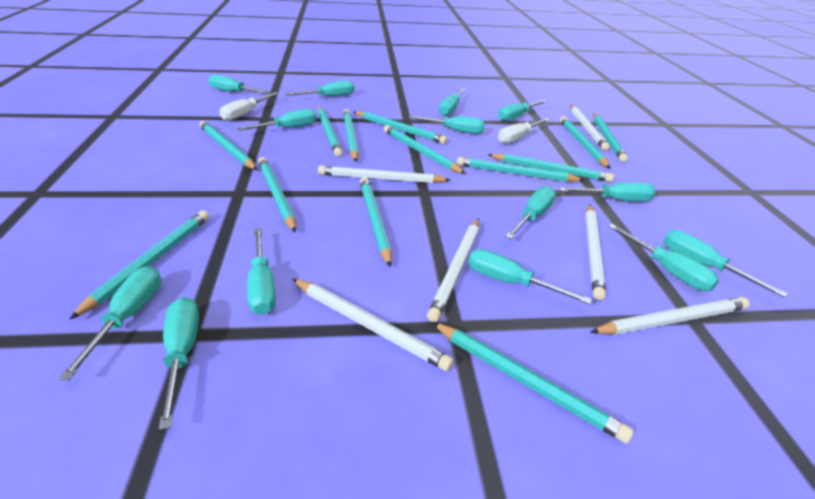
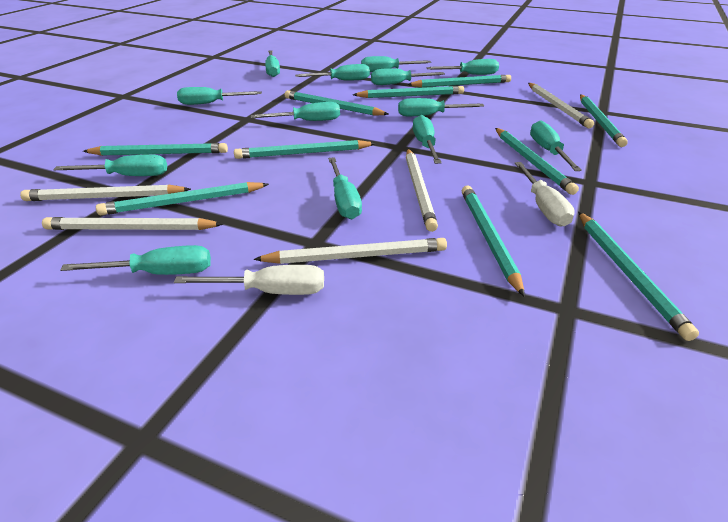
turquoise pencil: 13 -> 10
turquoise screwdriver: 14 -> 13
white pencil: 6 -> 5

